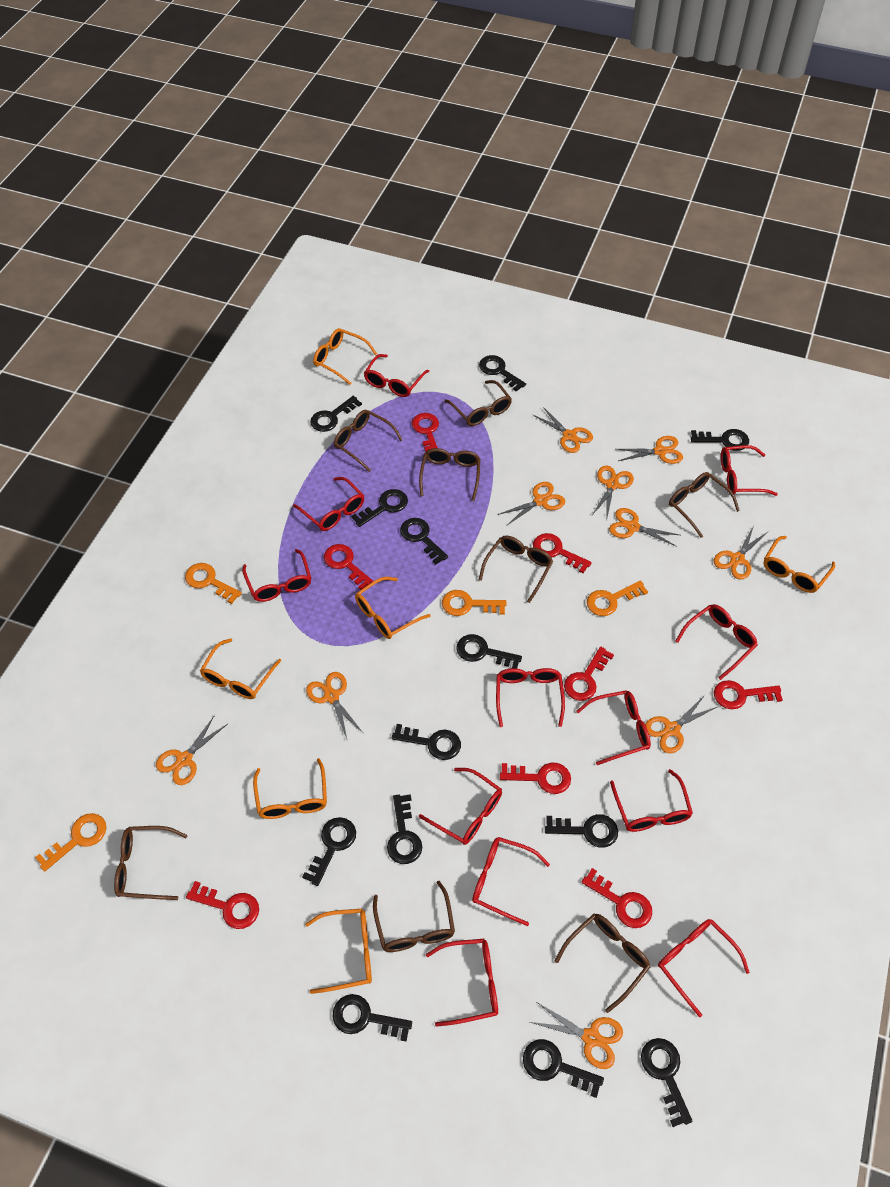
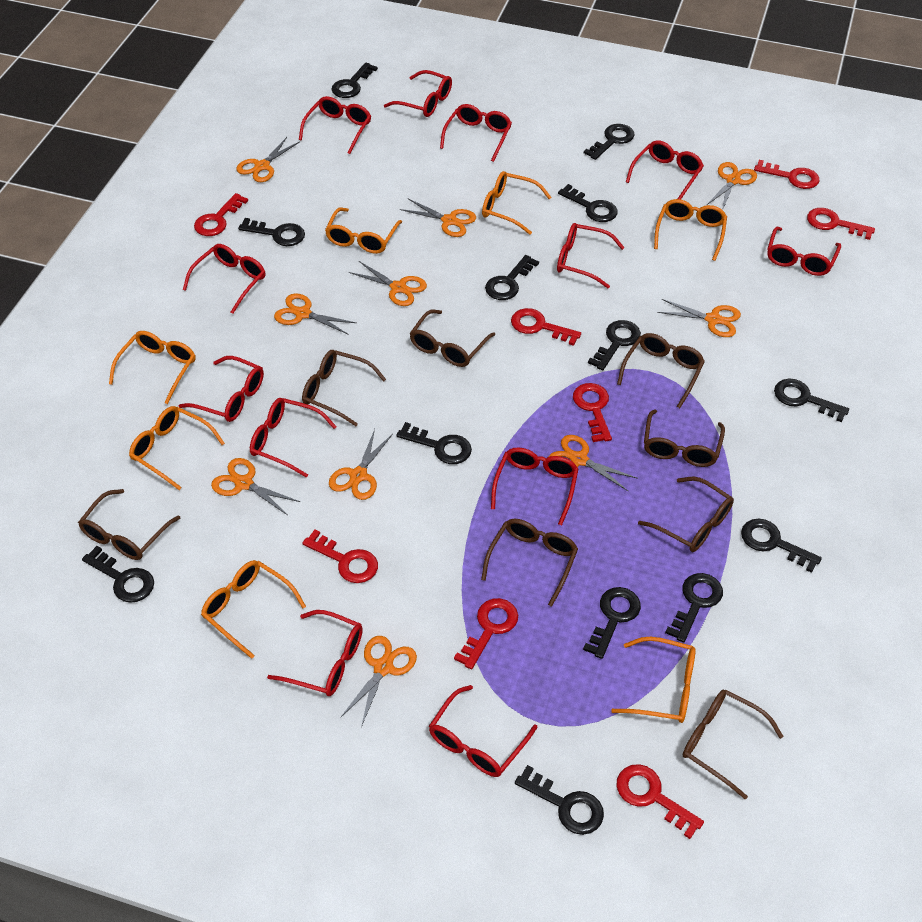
orange glasses: 6 -> 7
orange key: 4 -> 0

